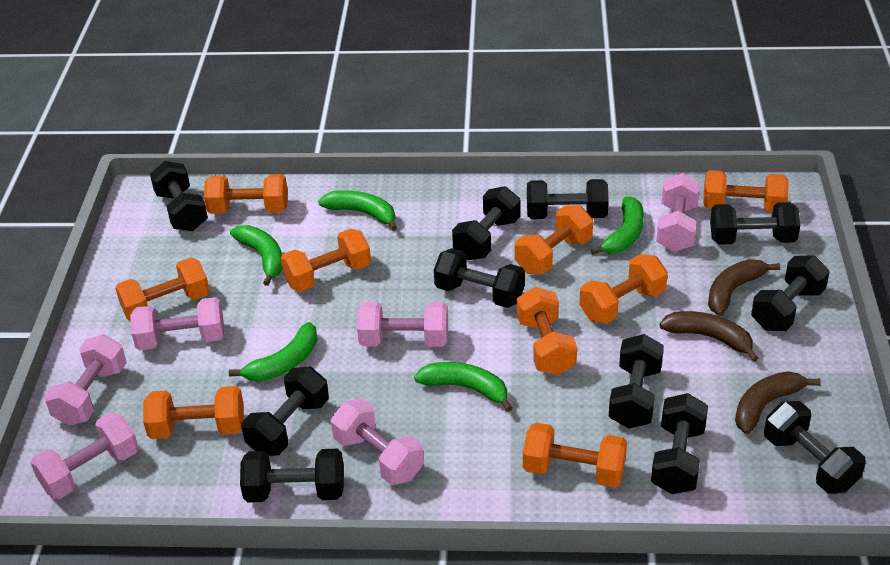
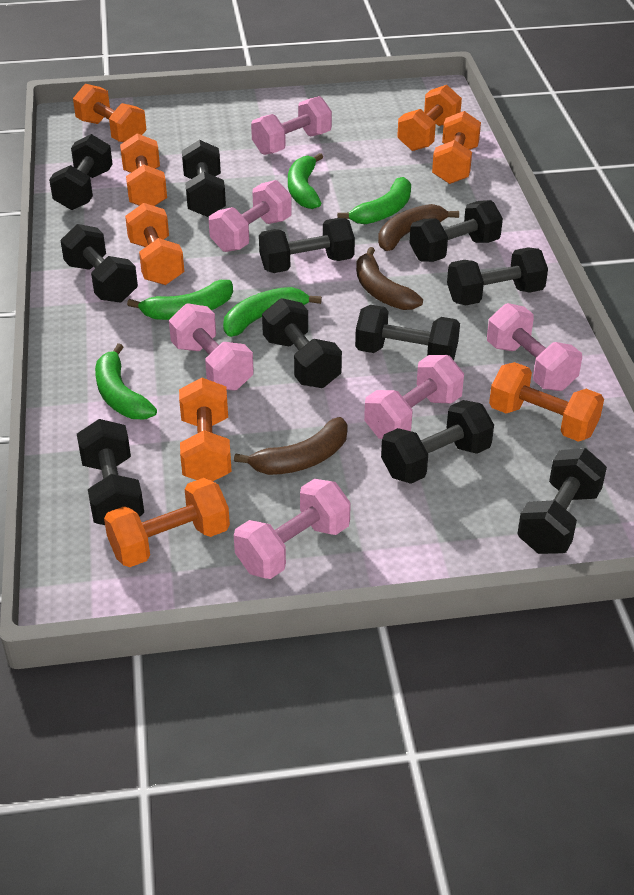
orange dumbbell: 9 -> 8

